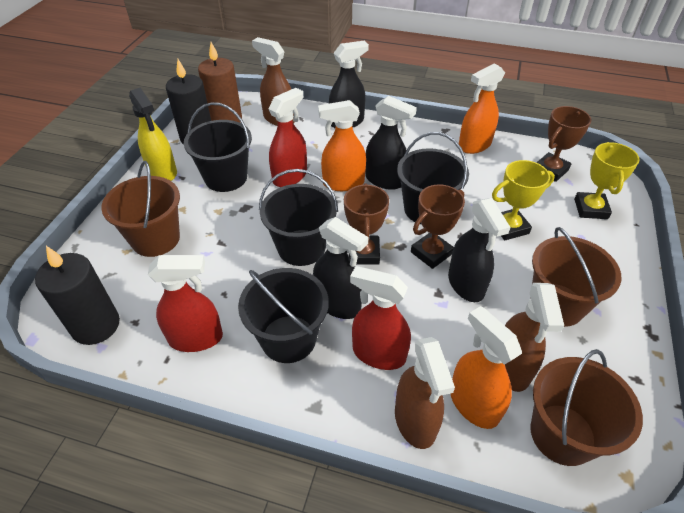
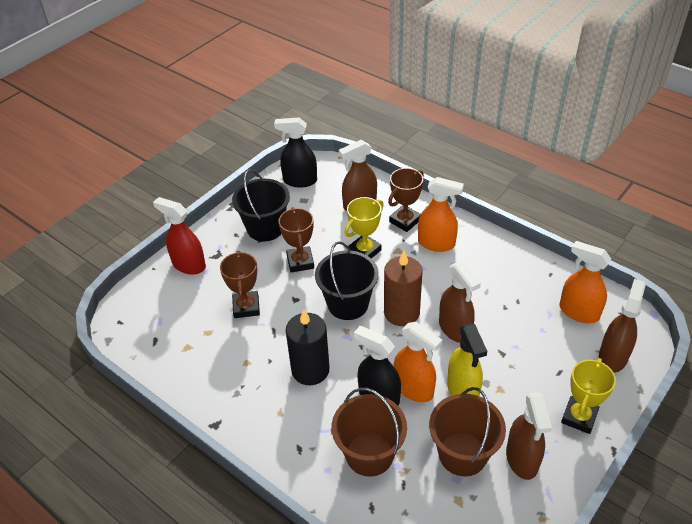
black bucket: 4 -> 2
black candle: 2 -> 1
black spray bottle: 4 -> 2
brown bucket: 3 -> 2
brown spray bottle: 3 -> 4
red spray bottle: 3 -> 1

